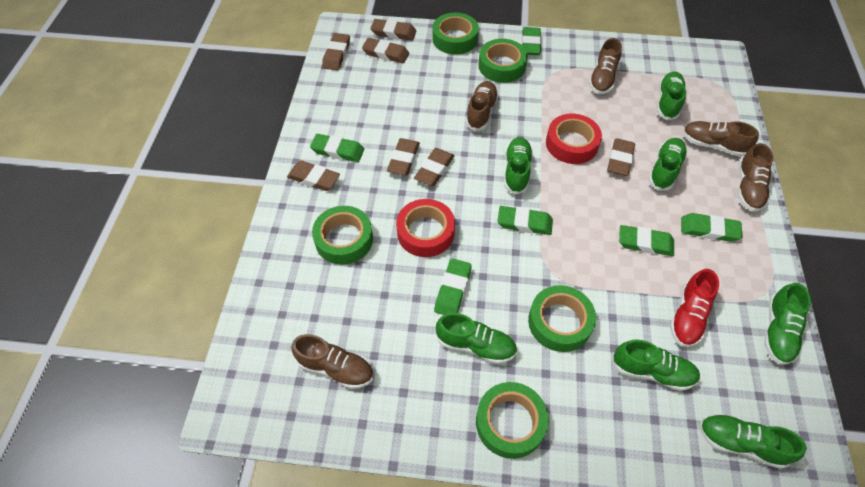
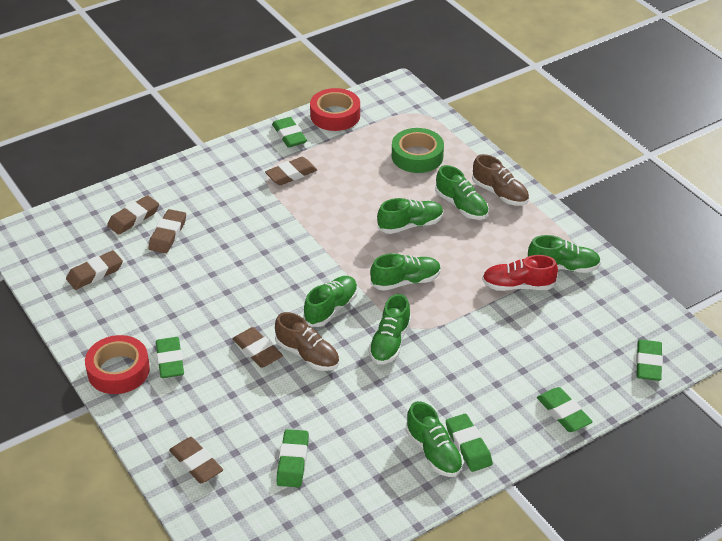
brown eraser: 7 -> 6
brown shoe: 5 -> 2
green tape: 5 -> 1

